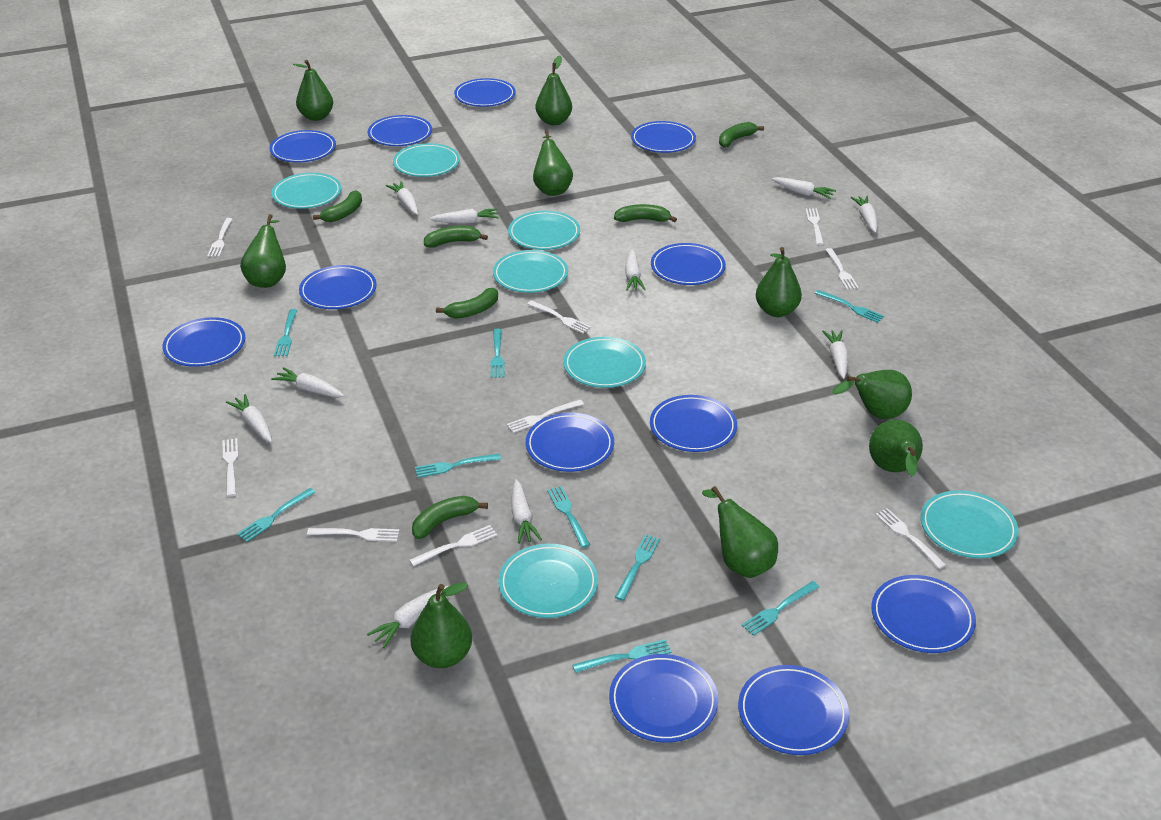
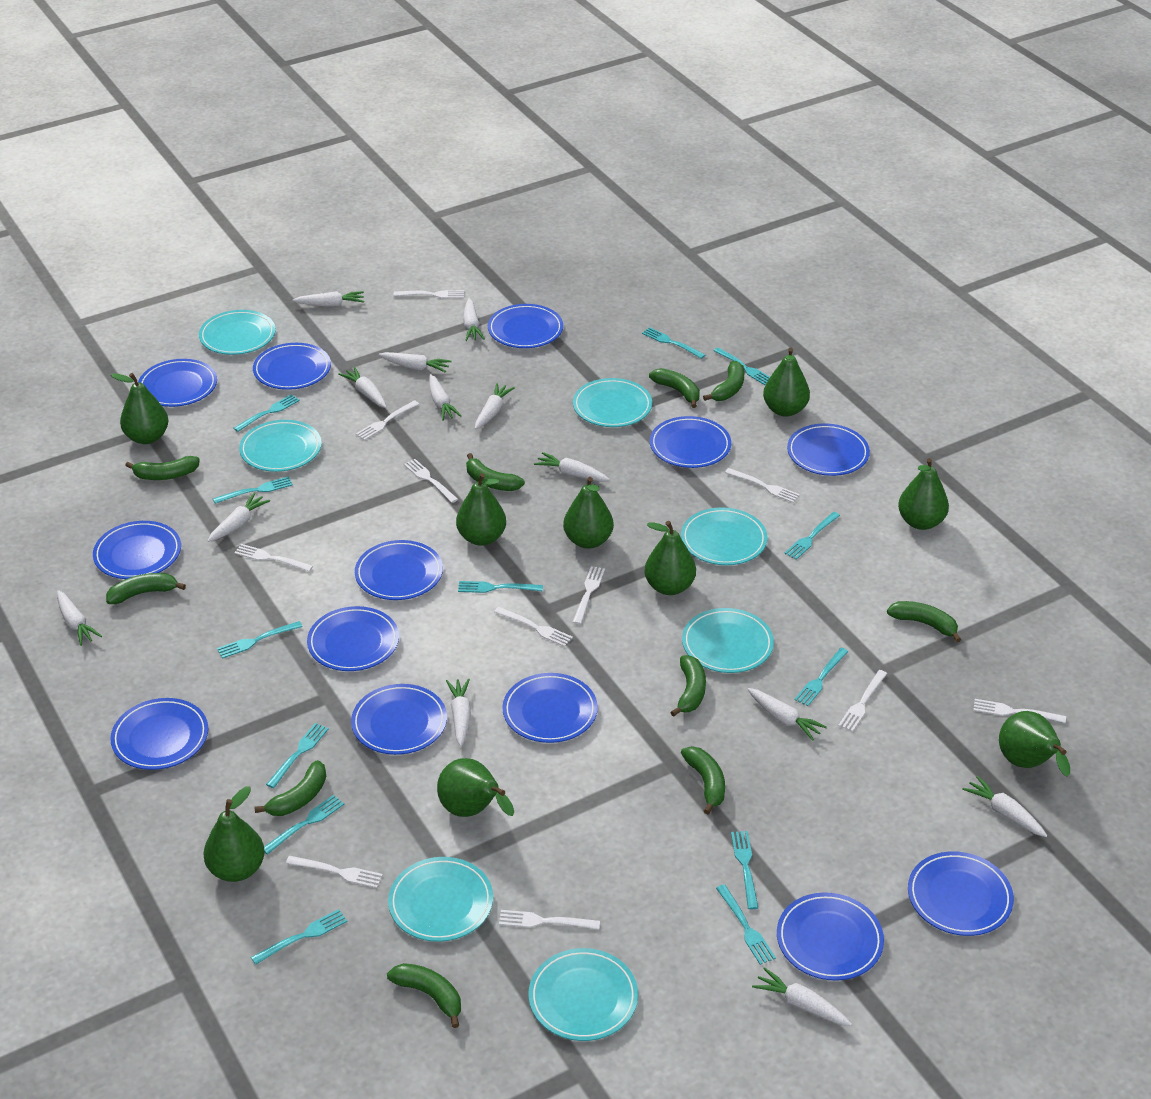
blue plate: 12 -> 13
green banana: 6 -> 10
turquoise fork: 9 -> 13
white carrot: 10 -> 13
white fork: 9 -> 11

